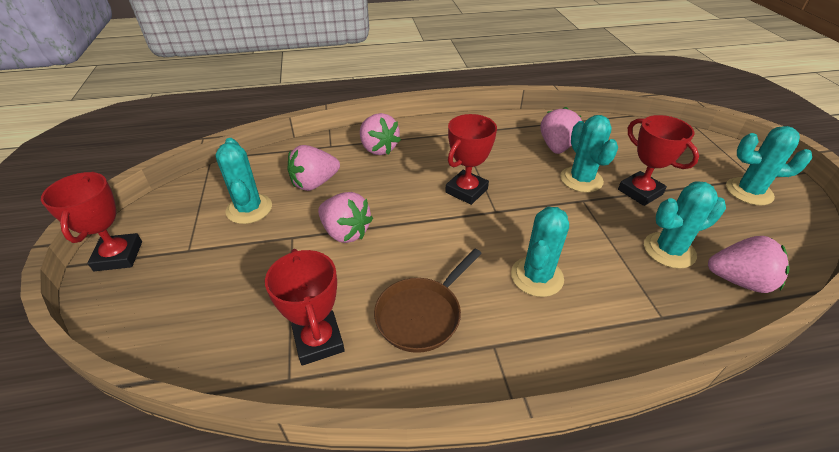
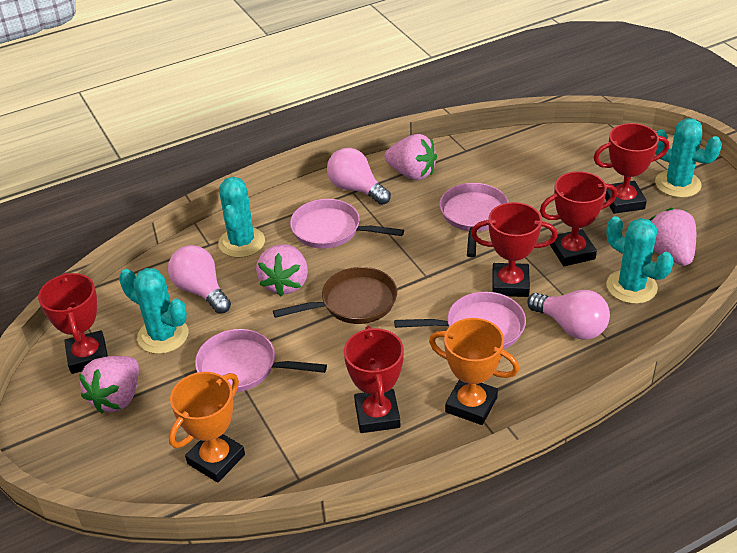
orange trophy: 0 -> 2
pink light bulb: 0 -> 3
pink pan: 0 -> 4
pink strawberry: 5 -> 4
red trophy: 4 -> 5
turquoise cactus: 5 -> 4

